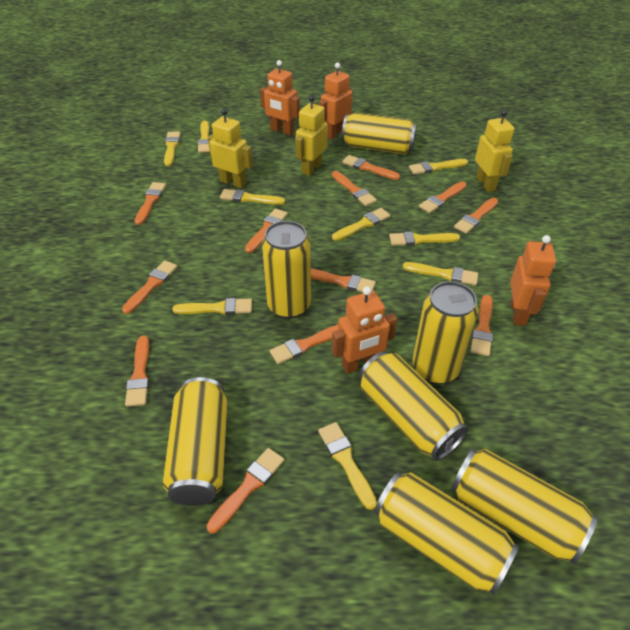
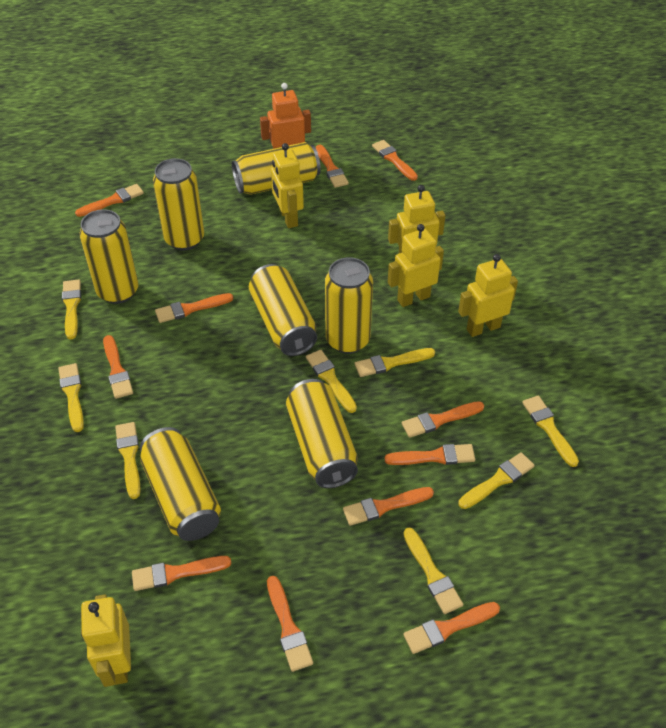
orange brush: 12 -> 11
orange robot: 4 -> 1
yellow brush: 9 -> 8
yellow robot: 3 -> 5

